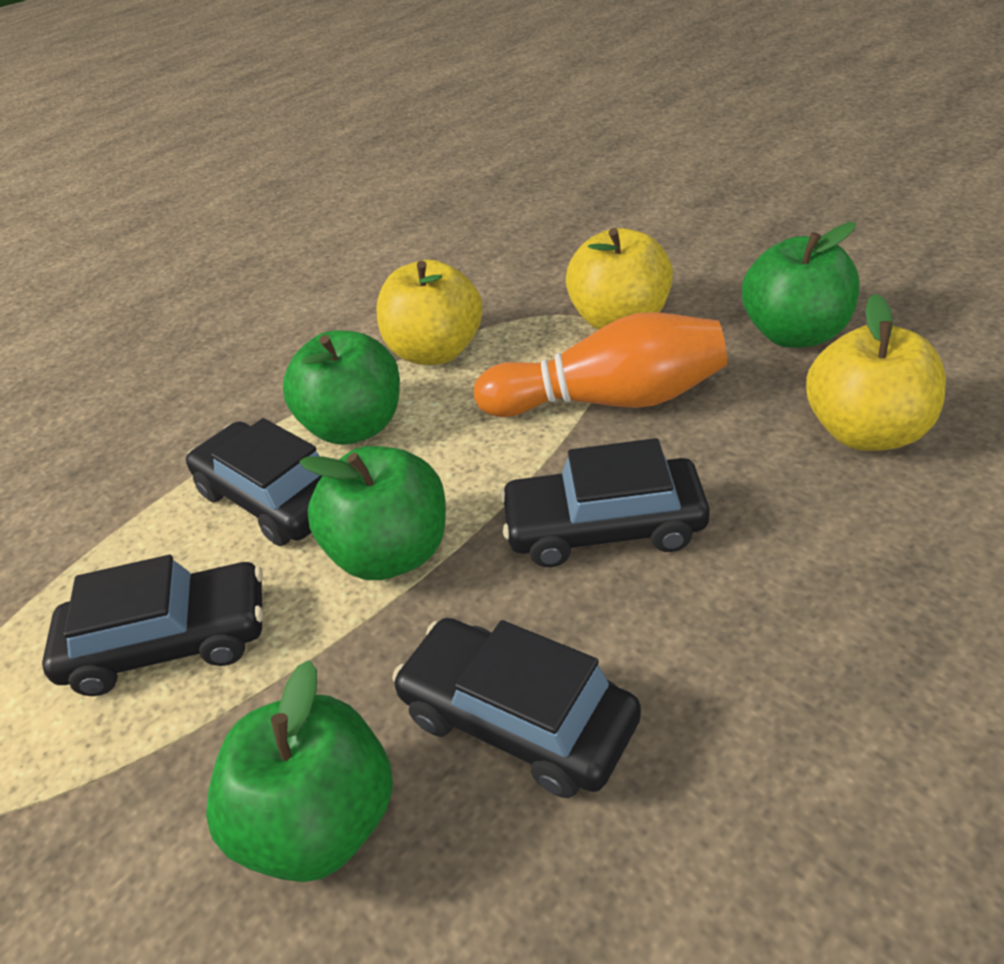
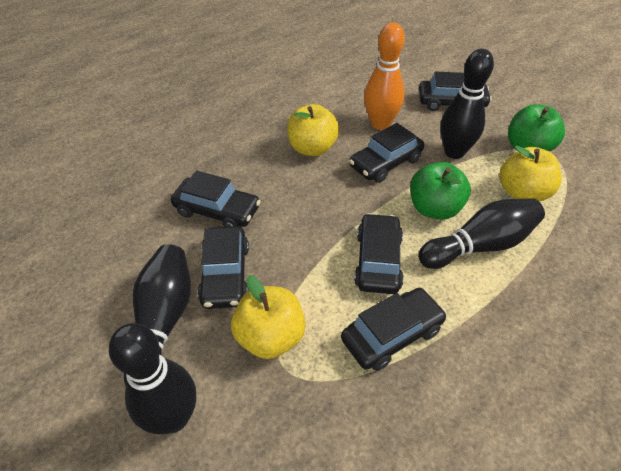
black bowling pin: 0 -> 4
black car: 4 -> 6
green apple: 4 -> 2

